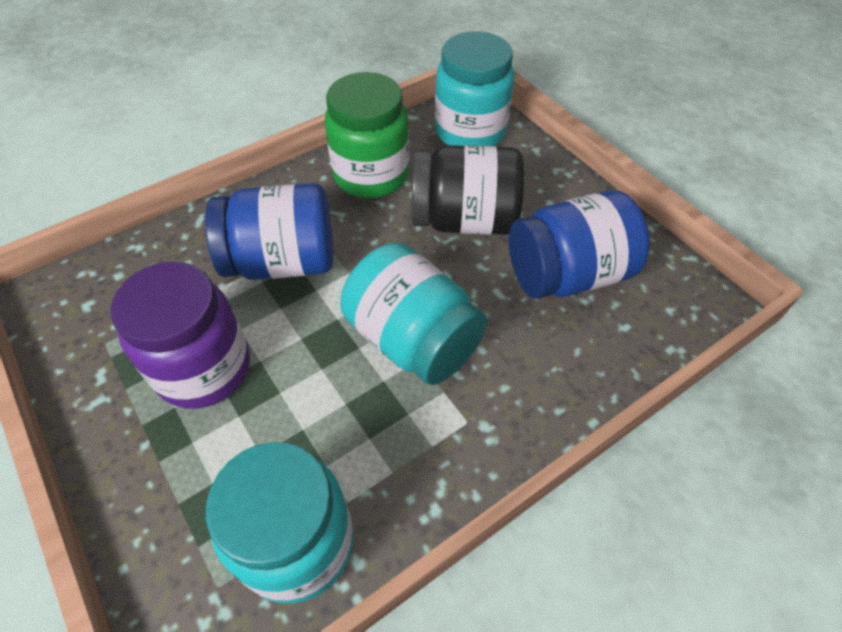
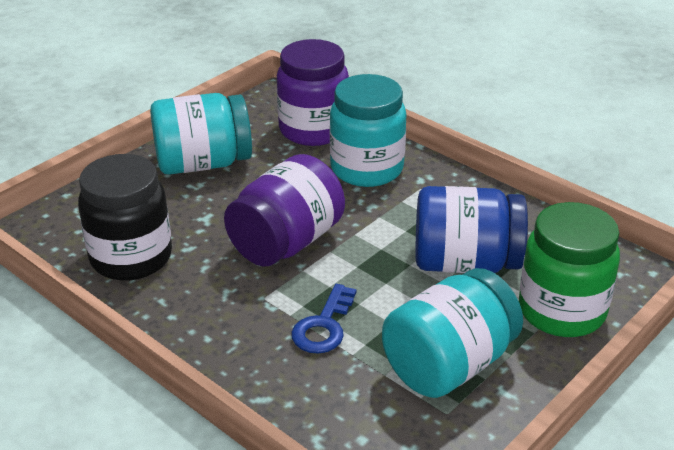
blue jar: 2 -> 1
blue key: 0 -> 1
purple jar: 1 -> 2

